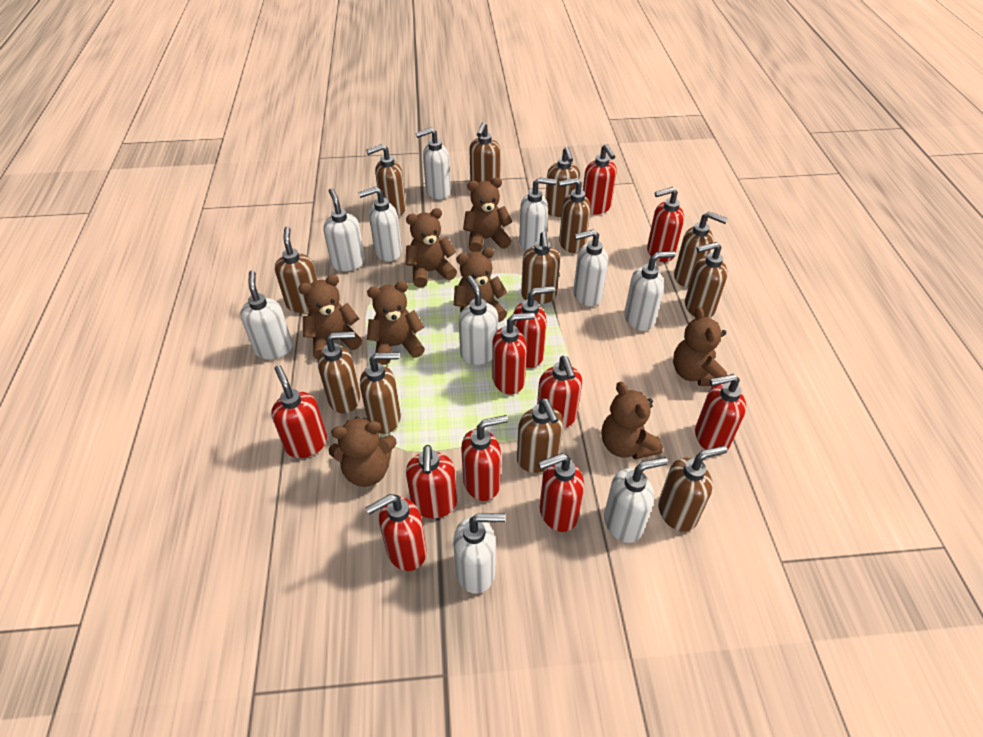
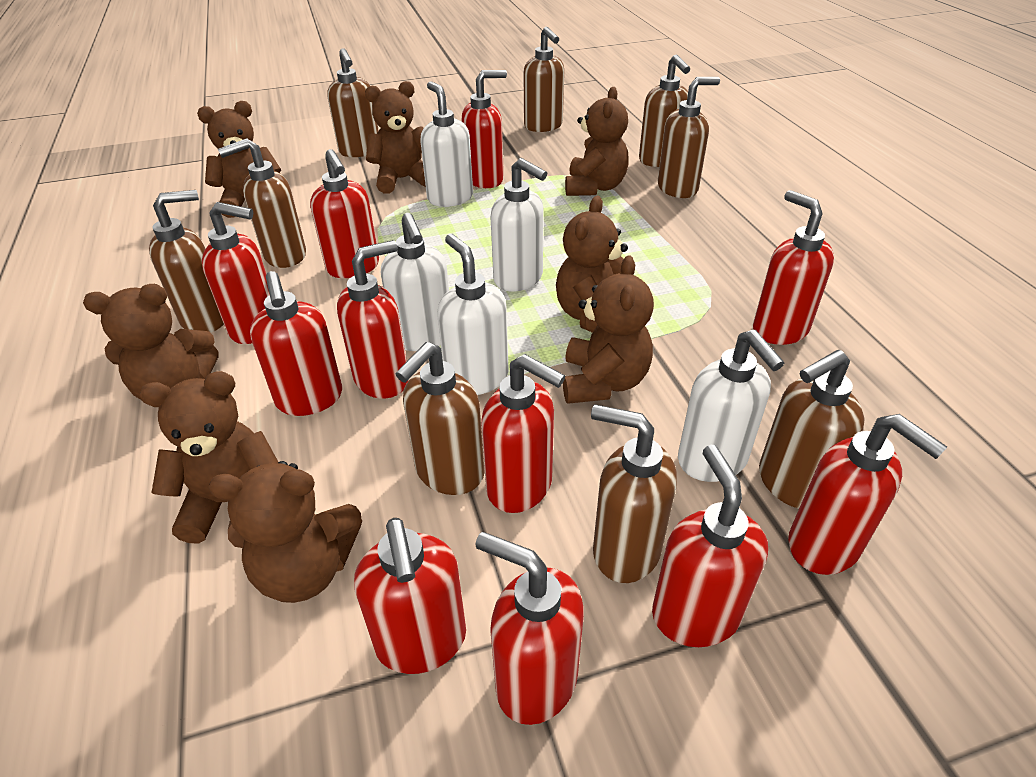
brown soap dispenser: 12 -> 9
white soap dispenser: 10 -> 5

